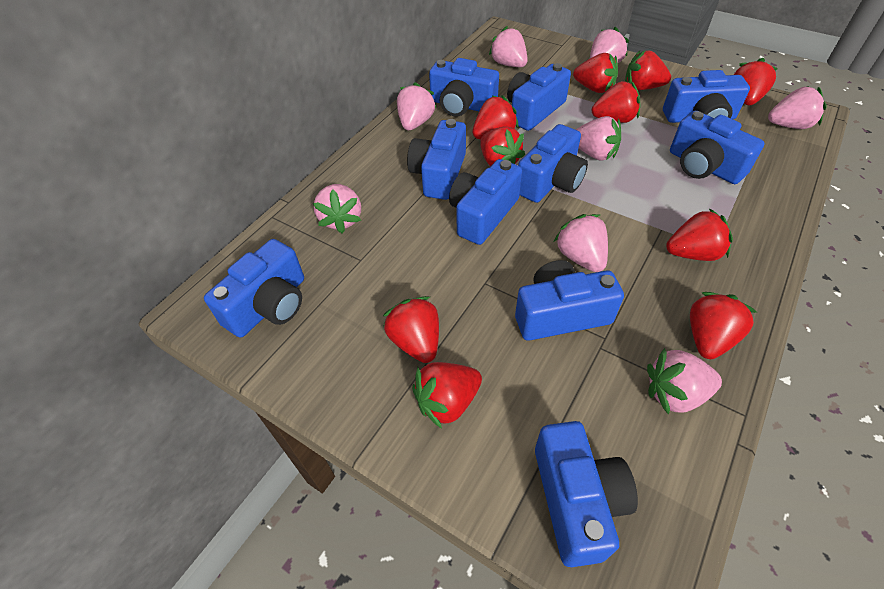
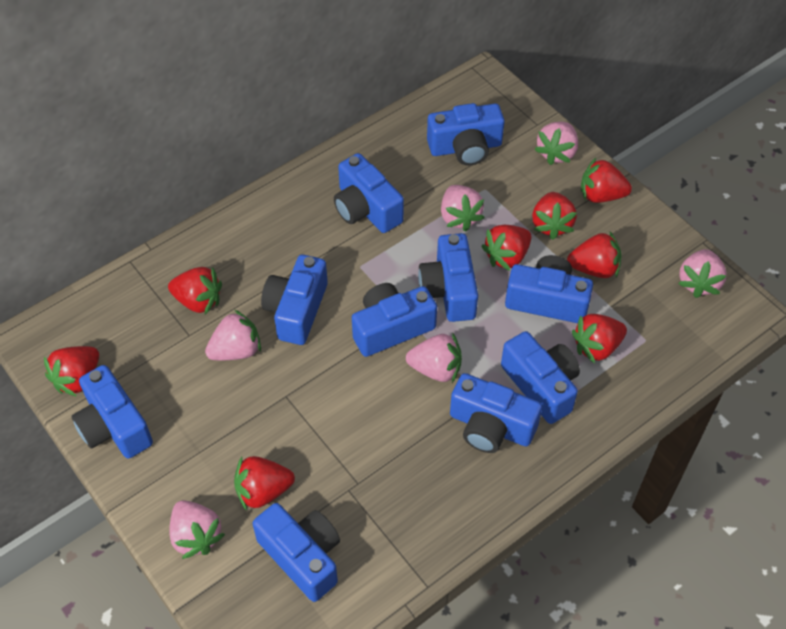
pink strawberry: 8 -> 6
red strawberry: 10 -> 8

